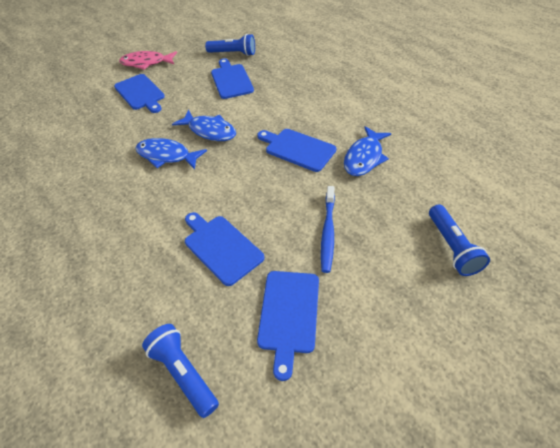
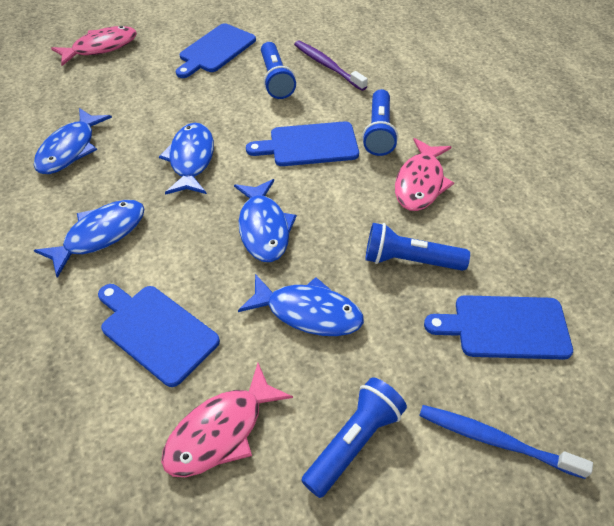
blue cutting board: 5 -> 4
blue fish: 3 -> 5
blue flashlight: 3 -> 4
pink fish: 1 -> 3
purple toothbrush: 0 -> 1

